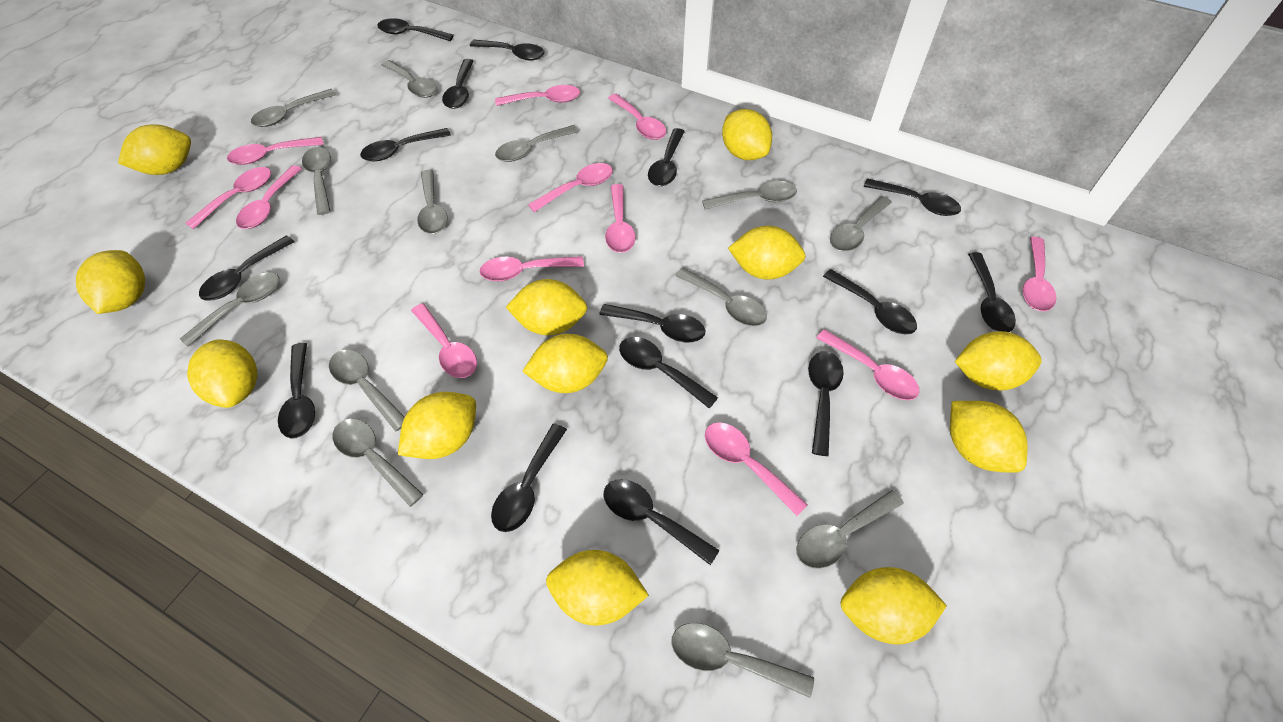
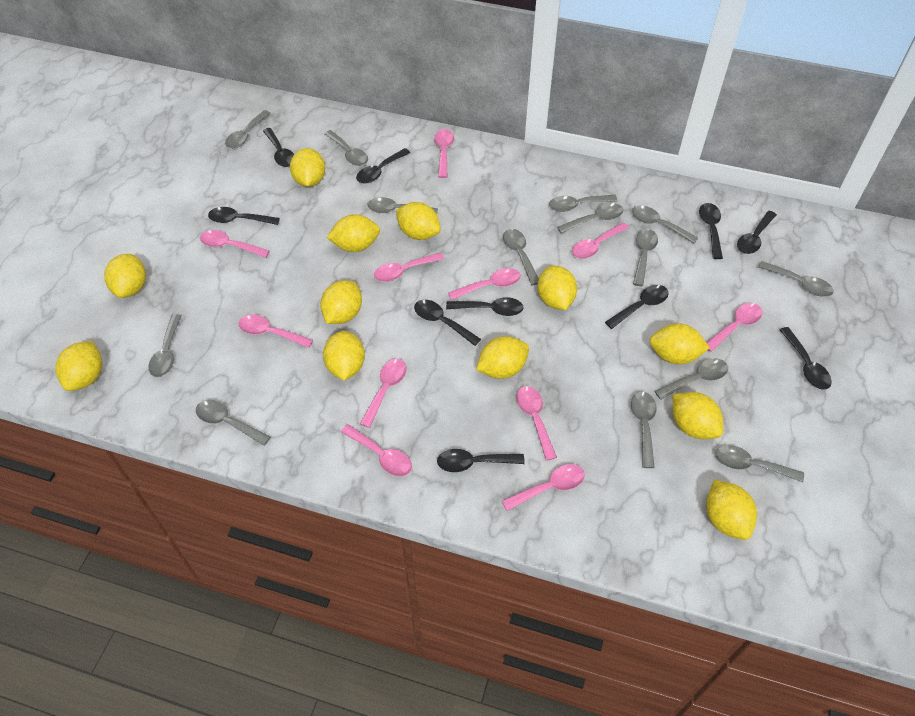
black spoon: 15 -> 10
grey spoon: 13 -> 14
pink spoon: 12 -> 11

